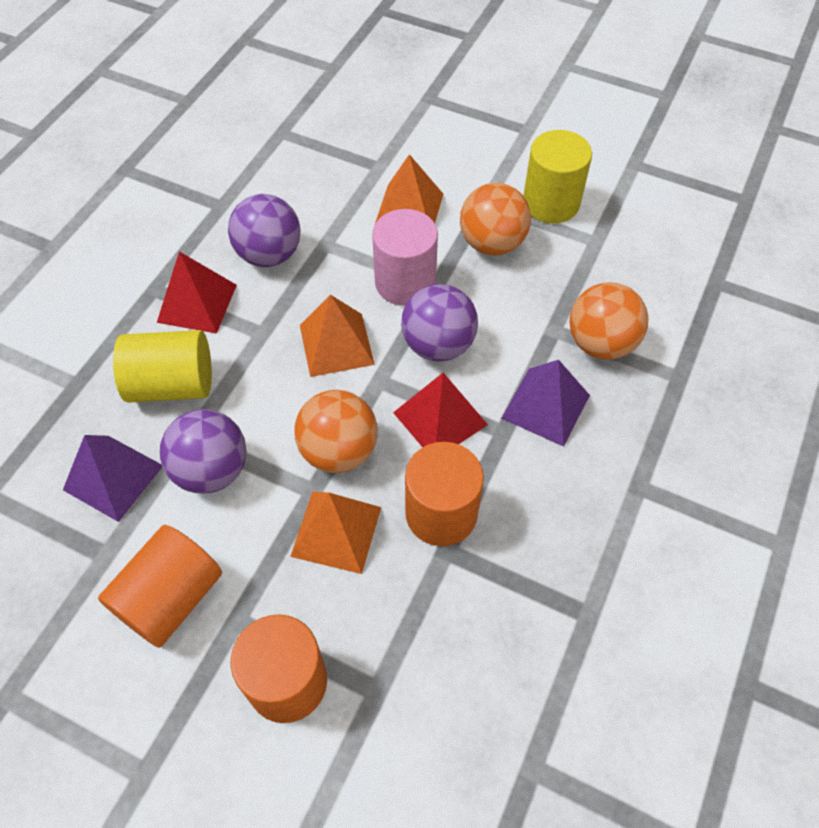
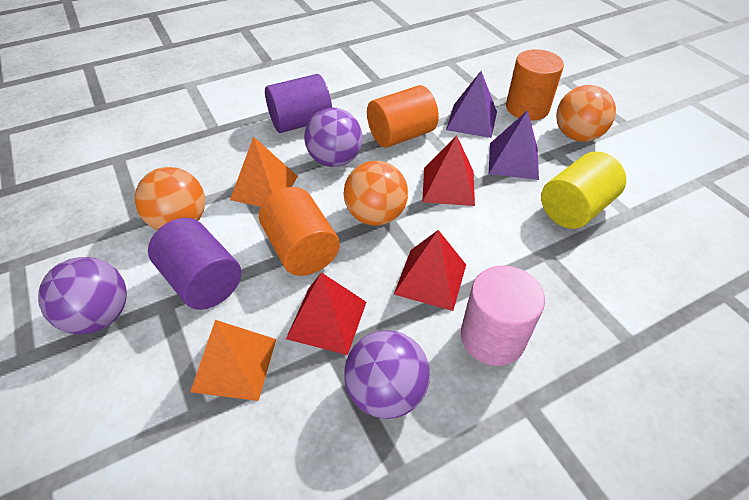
orange pyramid: 3 -> 2
purple cylinder: 0 -> 2
red pyramid: 2 -> 3
yellow cylinder: 2 -> 1

